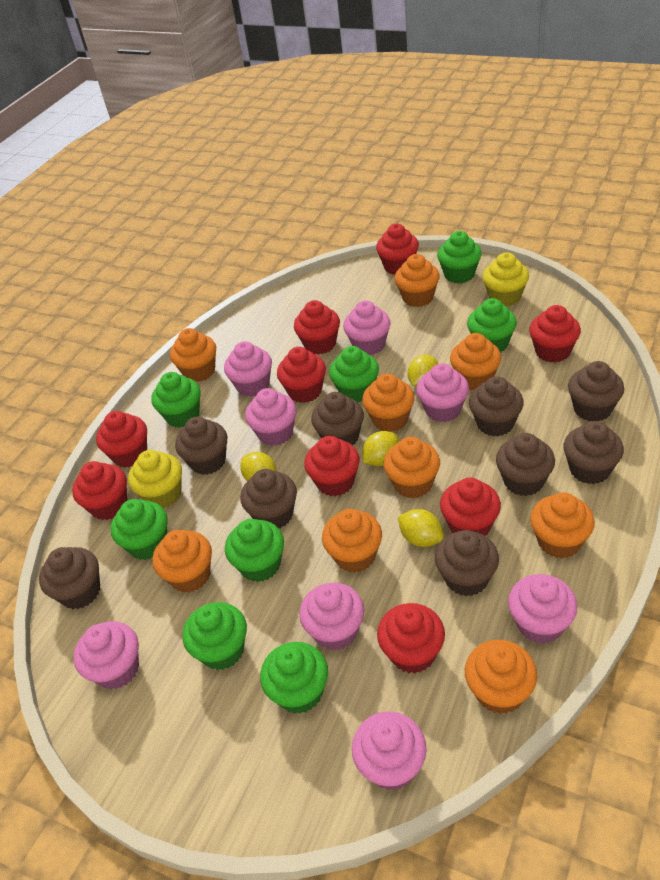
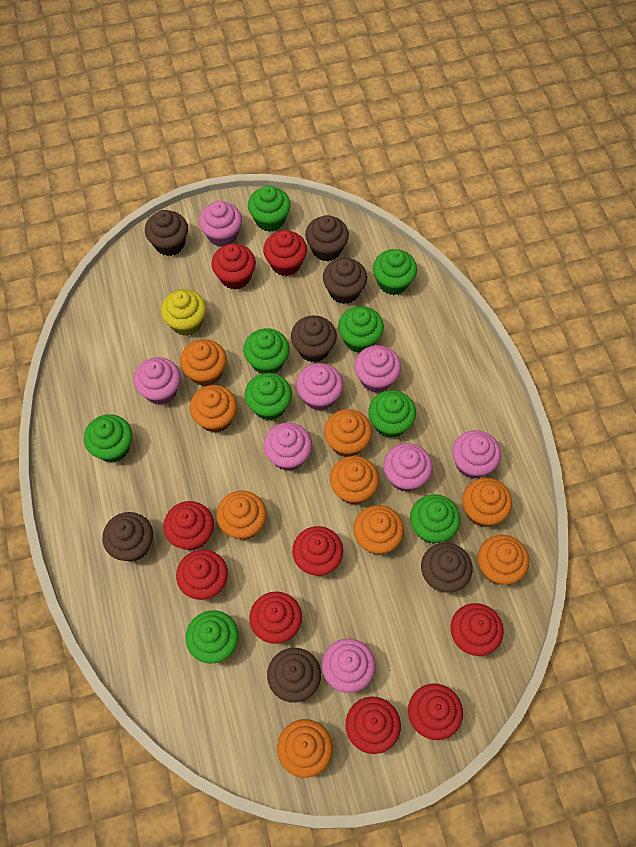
brown cupcake: 9 -> 7
green cupcake: 8 -> 9
yellow cupcake: 2 -> 1
yellow lemon: 4 -> 0

